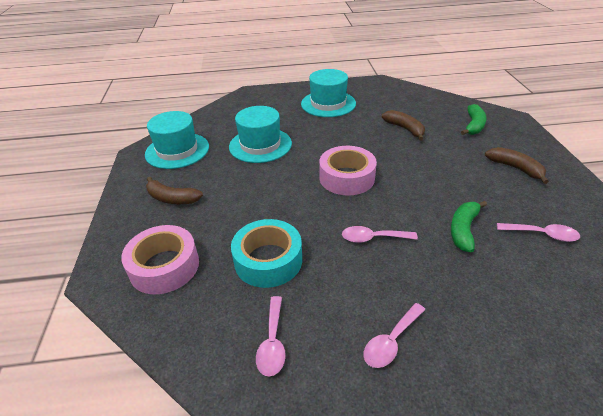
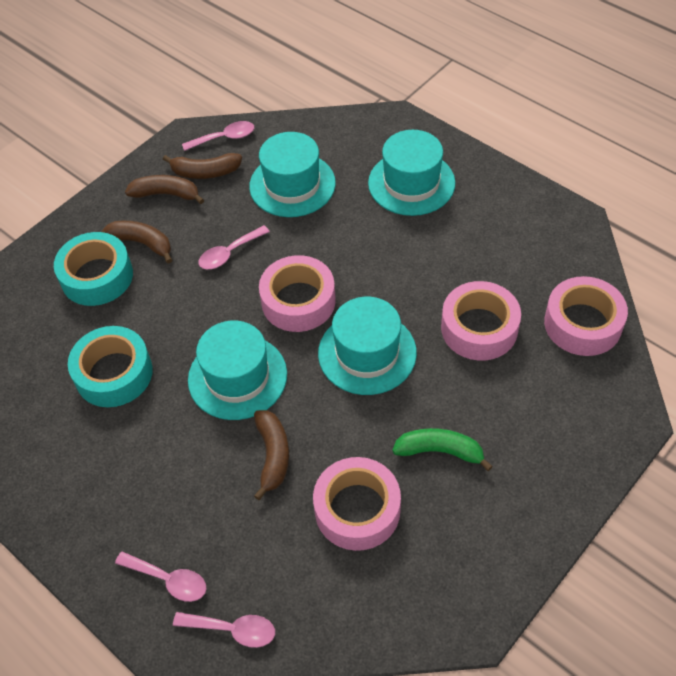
brown banana: 3 -> 4
green banana: 2 -> 1
pink tape: 2 -> 4
turquoise hat: 3 -> 4
turquoise tape: 1 -> 2

